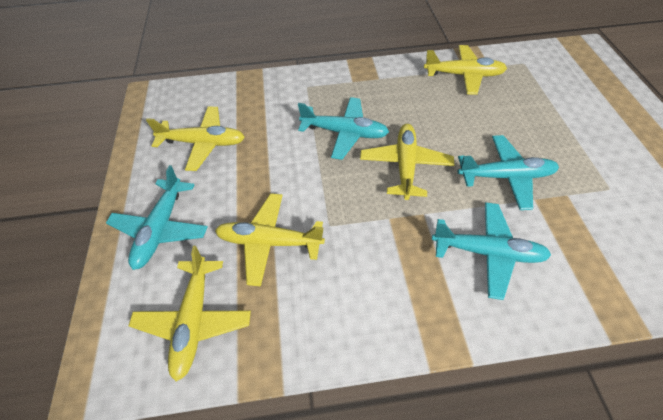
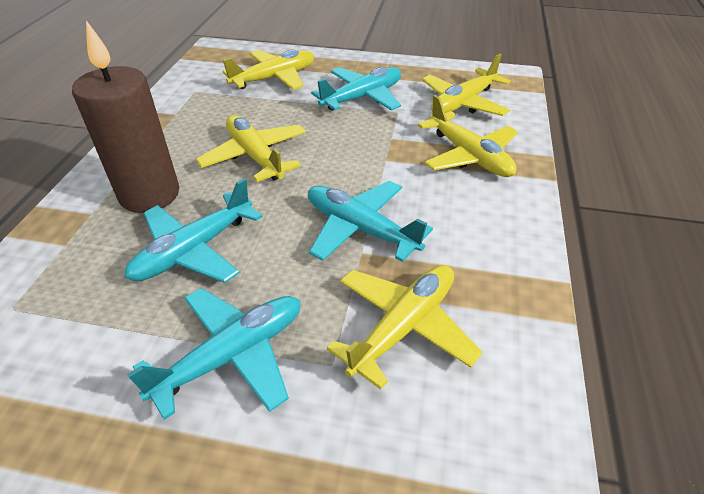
brown candle: 0 -> 1

